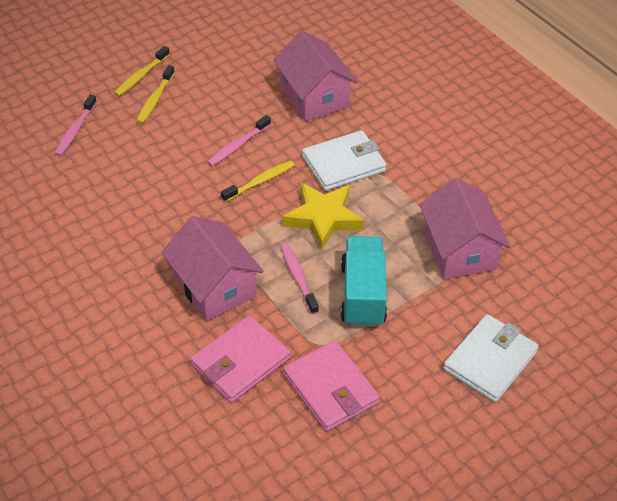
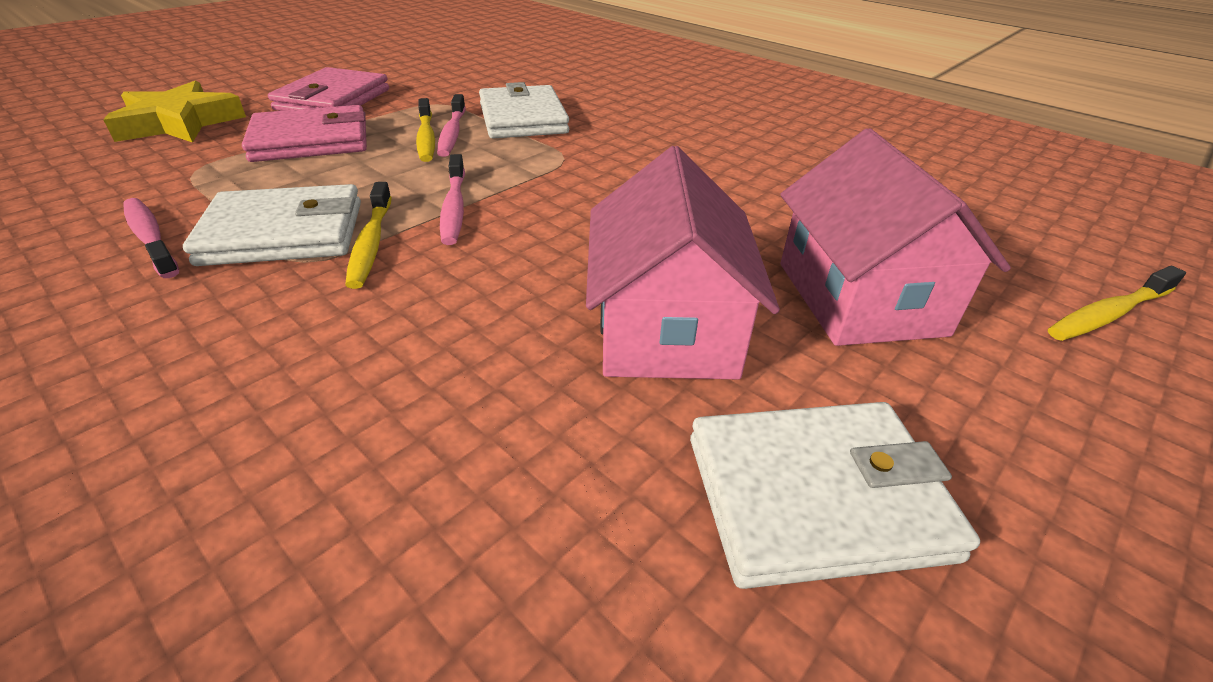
pink house: 3 -> 2
turquoise truck: 1 -> 0
white wallet: 2 -> 3

